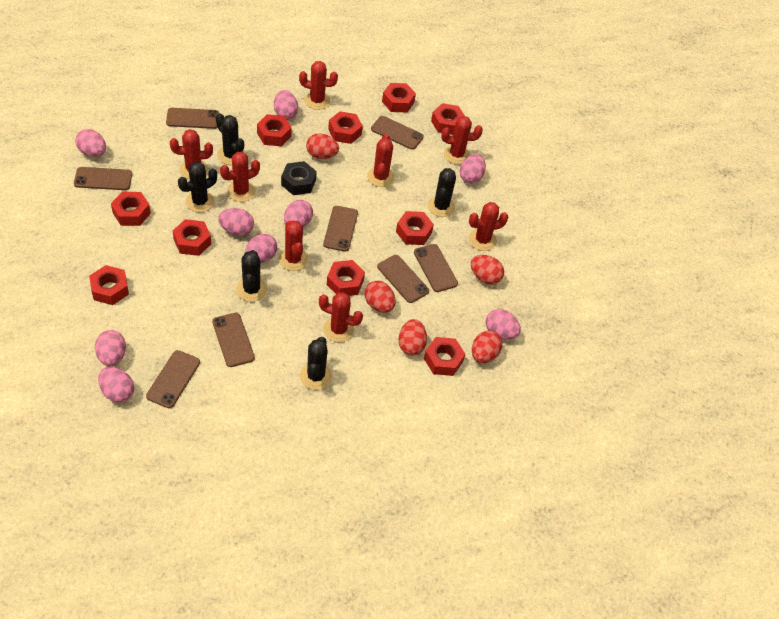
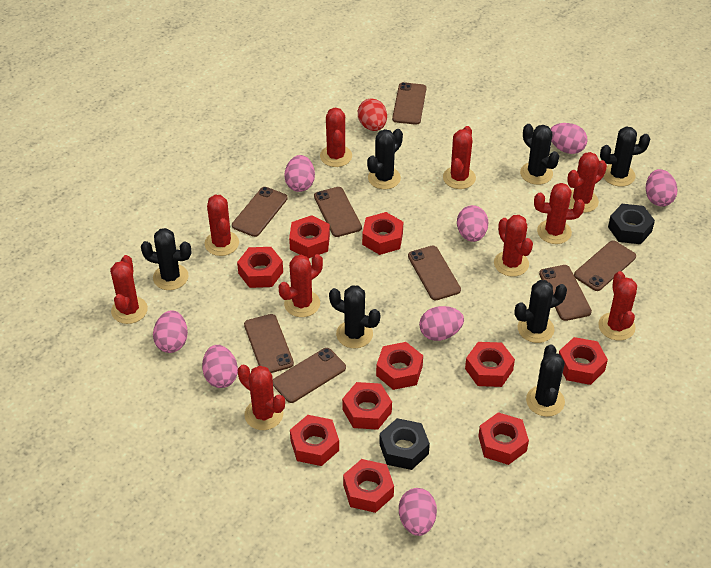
black cactus: 5 -> 7
black nut: 1 -> 2
pink egg: 9 -> 8
red cactus: 8 -> 10
red egg: 5 -> 1

